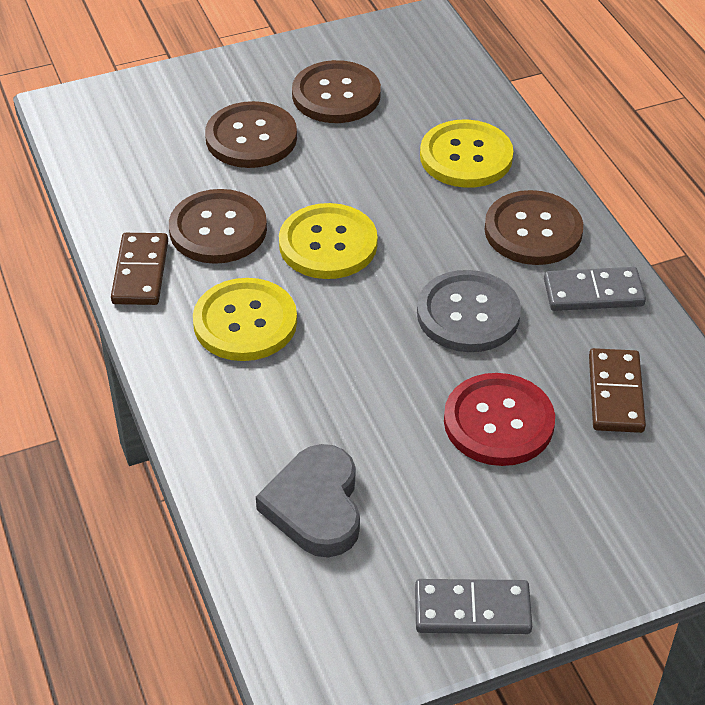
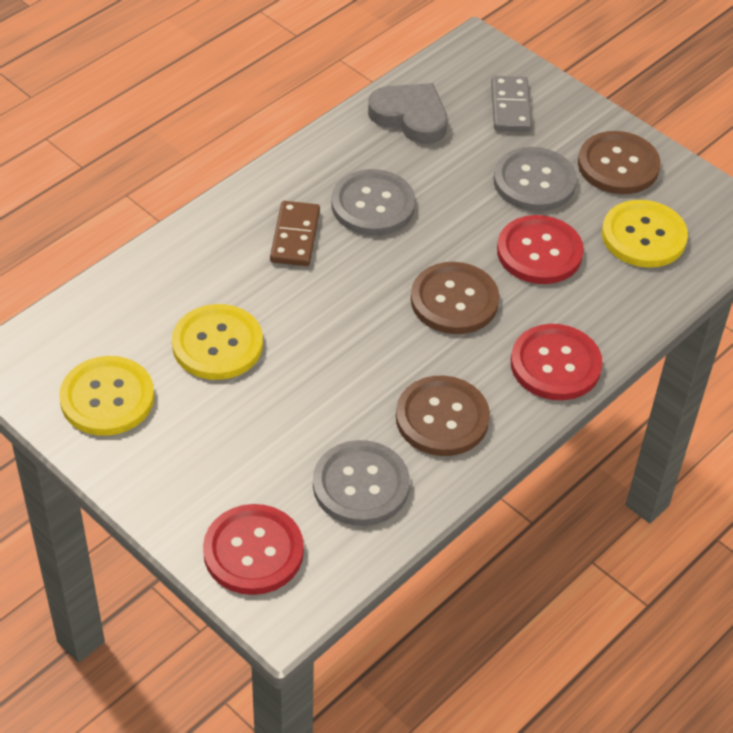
brown button: 4 -> 3
brown domino: 2 -> 1
grey button: 1 -> 3
grey domino: 2 -> 1
red button: 1 -> 3

